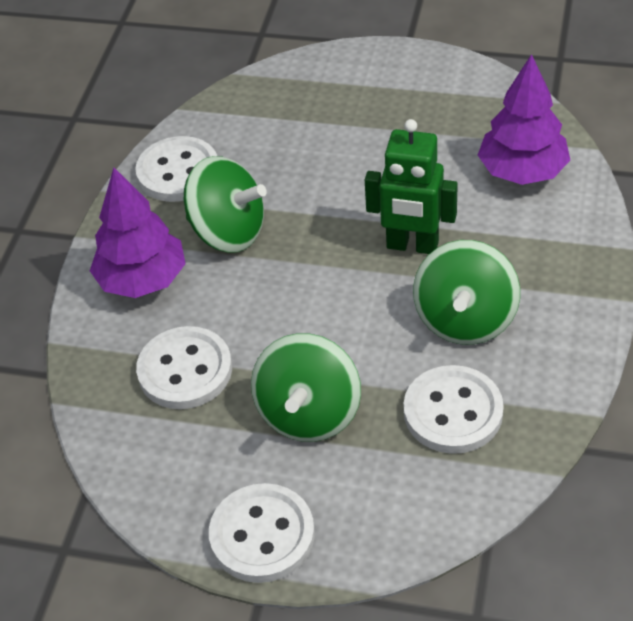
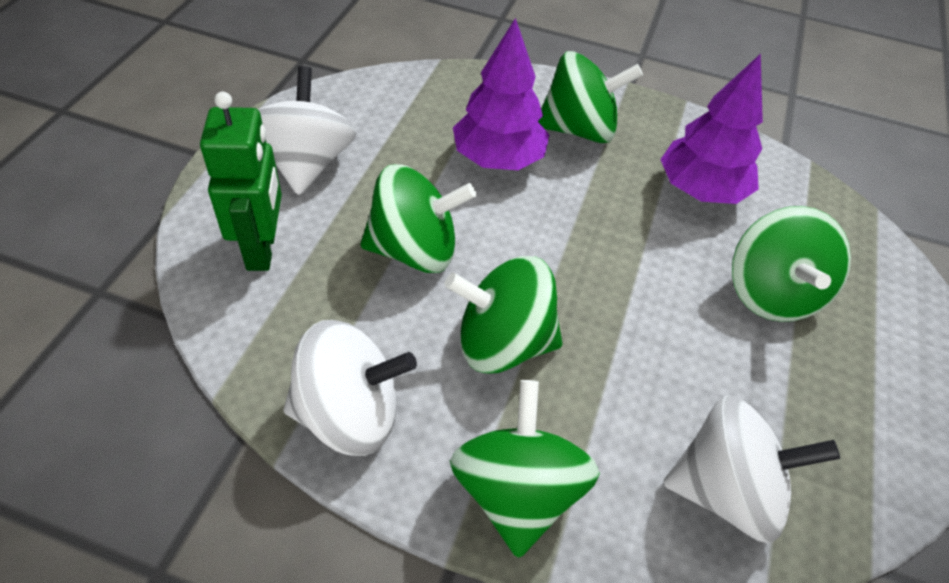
green spinning top: 3 -> 5
white button: 4 -> 0
white spinning top: 0 -> 3

